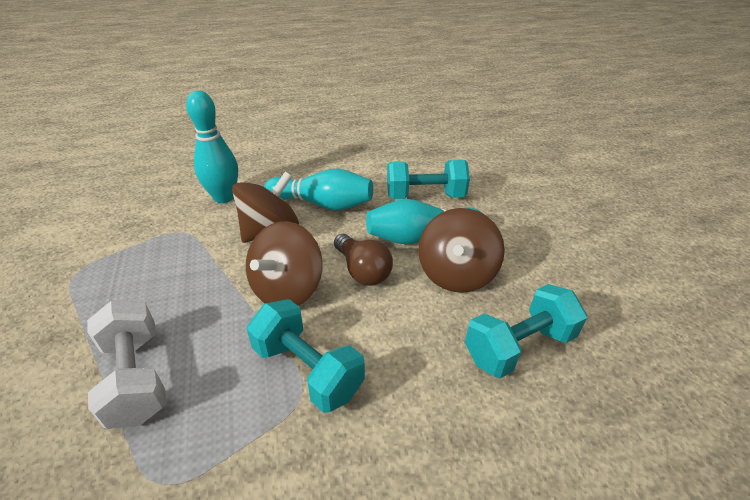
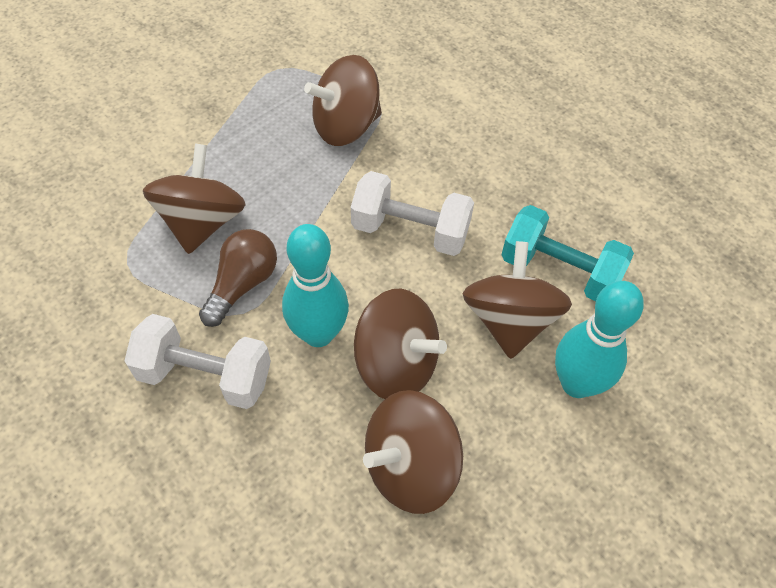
brown spinning top: 3 -> 5
turquoise bowling pin: 3 -> 2
turquoise dumbbell: 3 -> 1
white dumbbell: 1 -> 2

